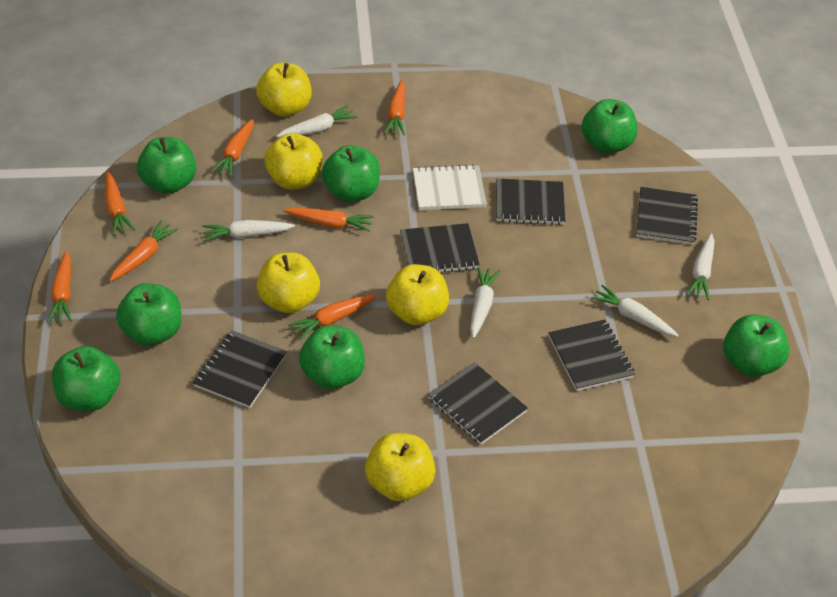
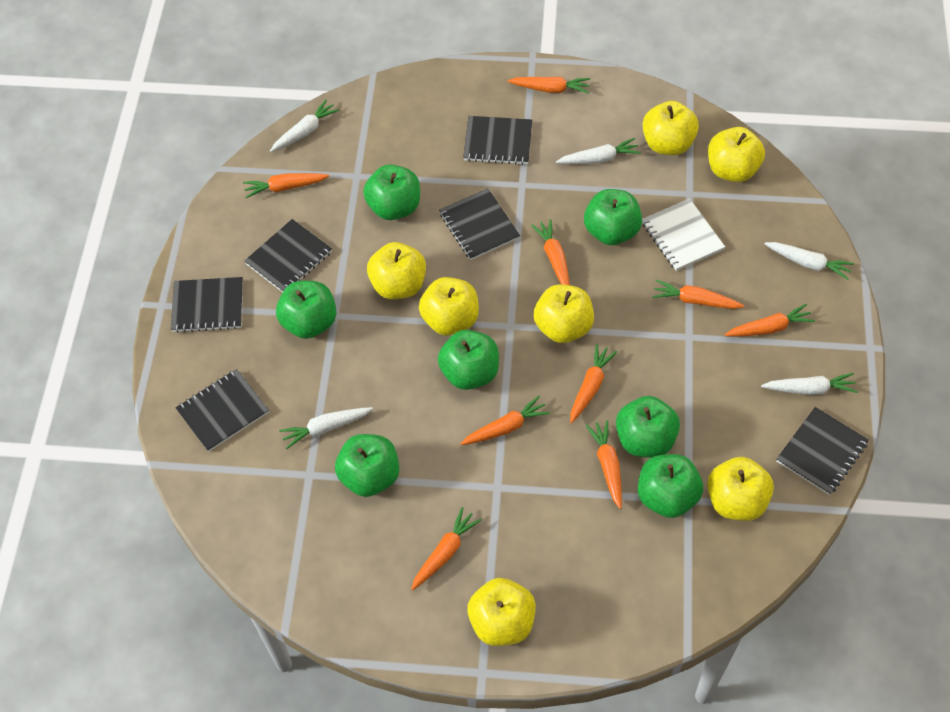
orange carrot: 7 -> 9
yellow apple: 5 -> 7

